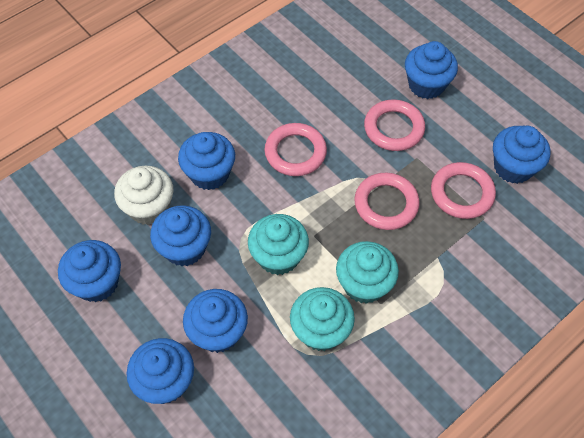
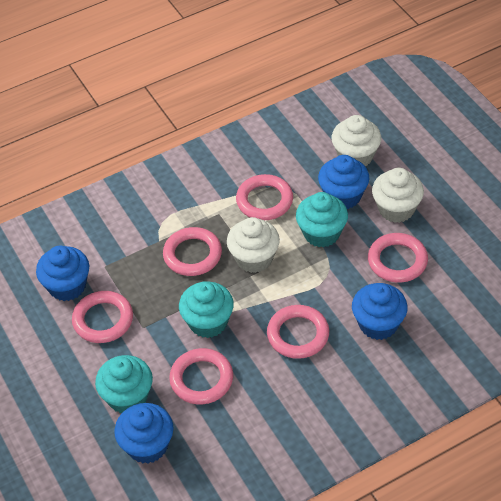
blue cupcake: 7 -> 4
pink ring: 4 -> 6
white cupcake: 1 -> 3

